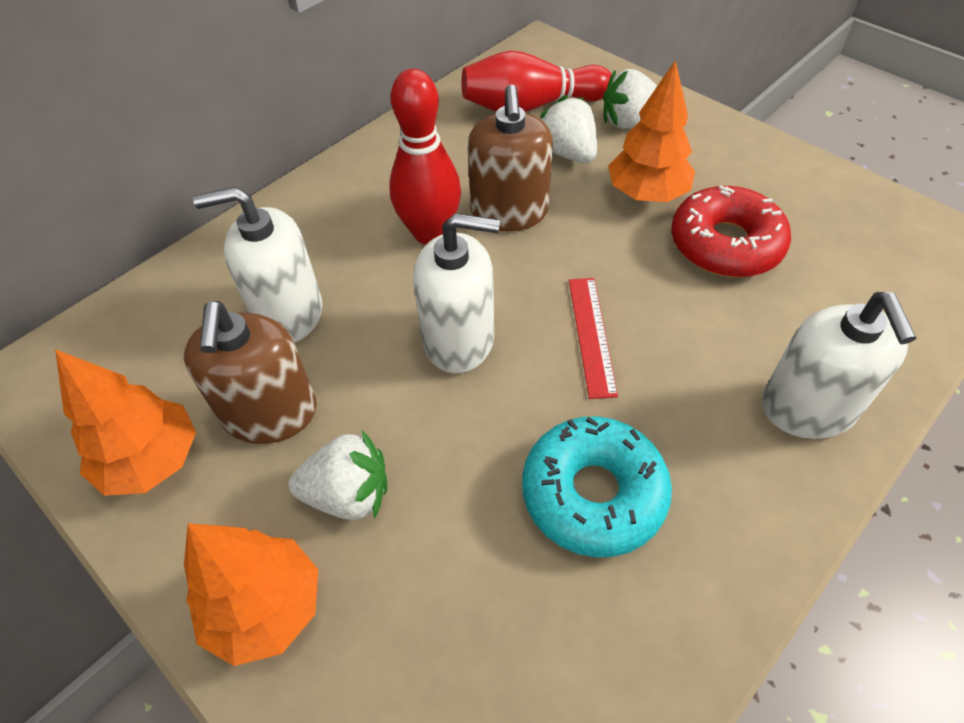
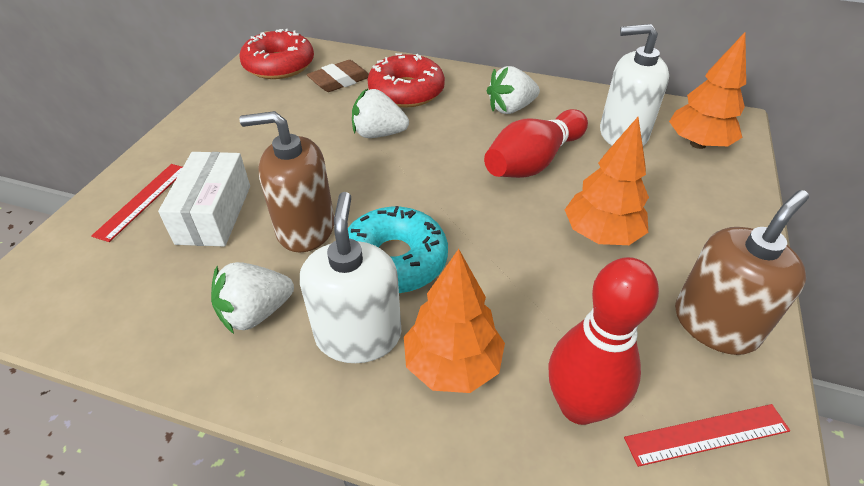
brown eraser: 0 -> 1
red donut: 1 -> 2
red ruler: 1 -> 2
white box: 0 -> 1
white soap dispenser: 3 -> 2

